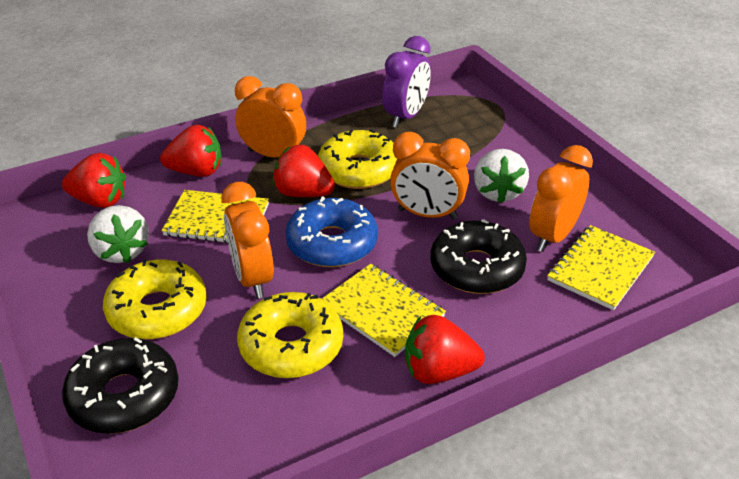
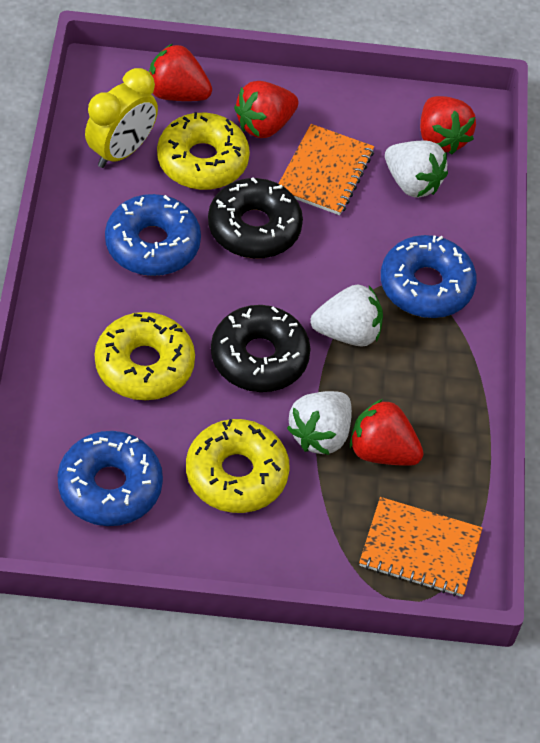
blue donut: 1 -> 3
orange clock: 4 -> 0
orange notebook: 0 -> 2
purple clock: 1 -> 0
white strawberry: 2 -> 3
yellow clock: 0 -> 1
yellow notebook: 3 -> 0

